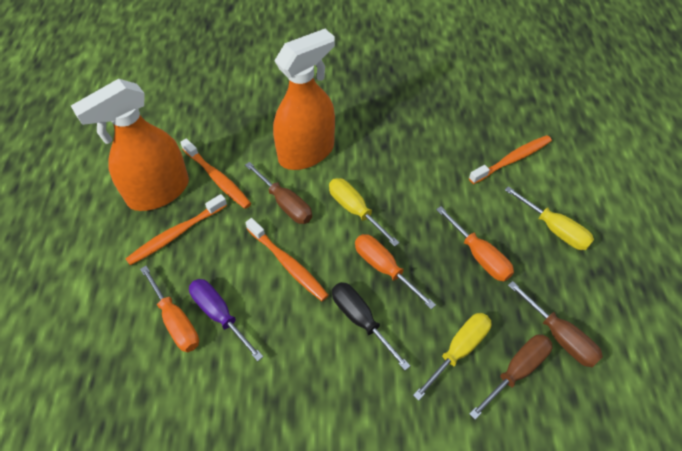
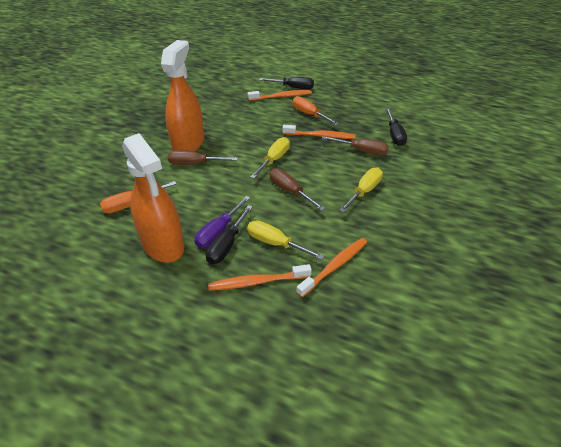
black screwdriver: 1 -> 3
orange screwdriver: 3 -> 2

